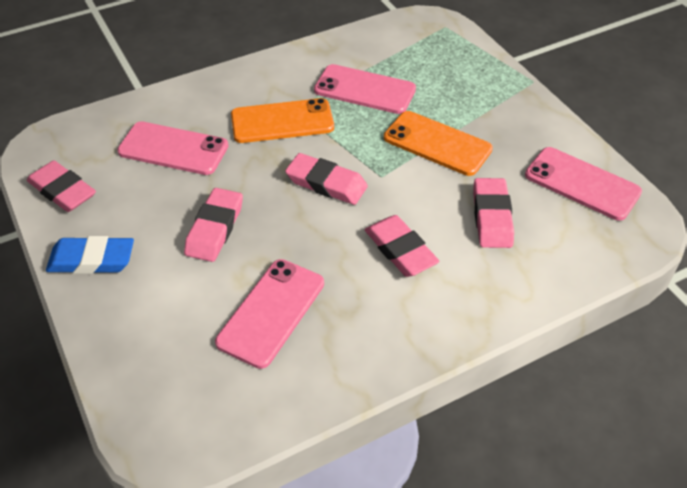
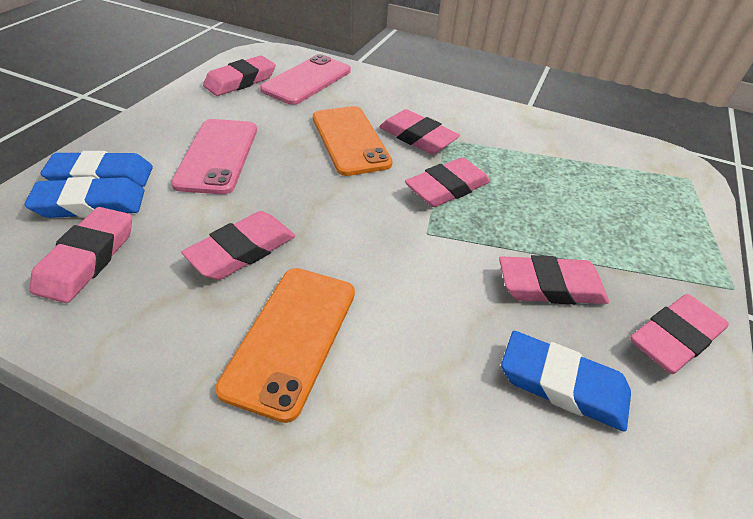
blue eraser: 1 -> 3
pink eraser: 5 -> 7
pink phone: 4 -> 2

